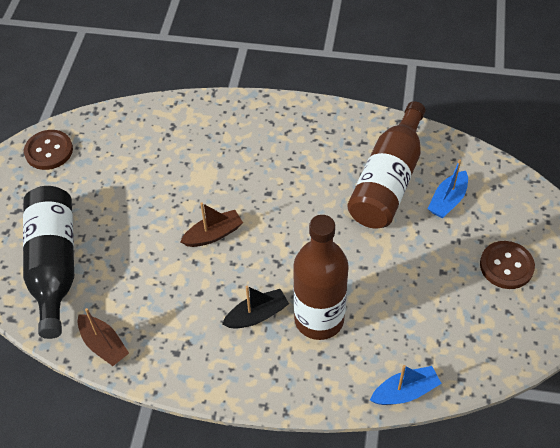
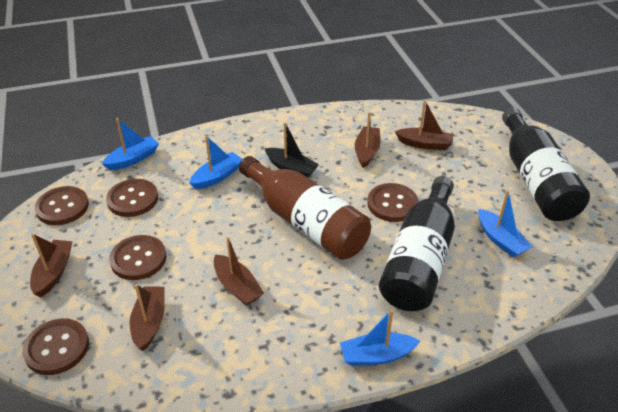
black bottle: 1 -> 2
blue boat: 2 -> 4
brown boat: 2 -> 5
brown bottle: 2 -> 1
brown button: 2 -> 5

